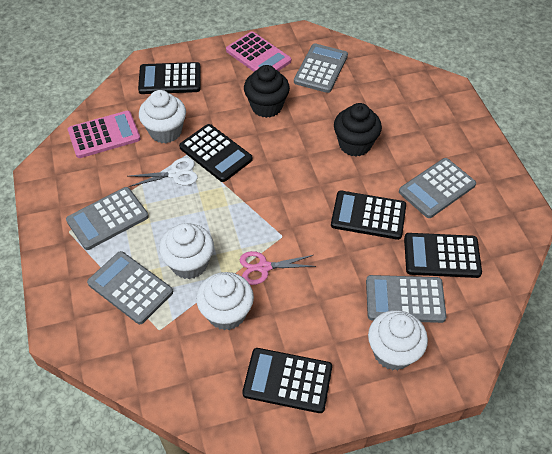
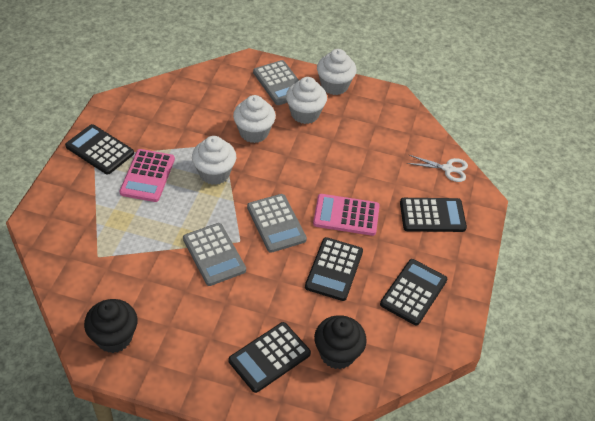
grey calculator: 5 -> 3
pink scissors: 1 -> 0

